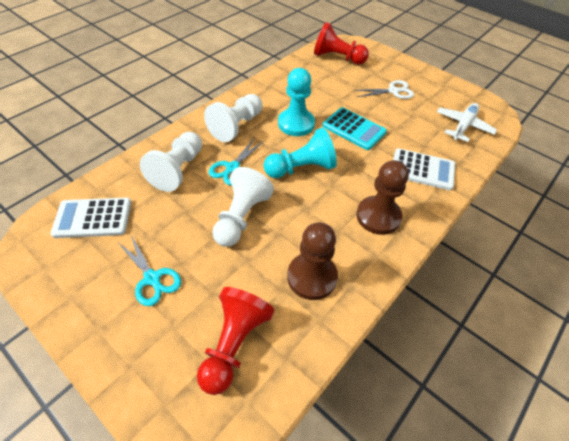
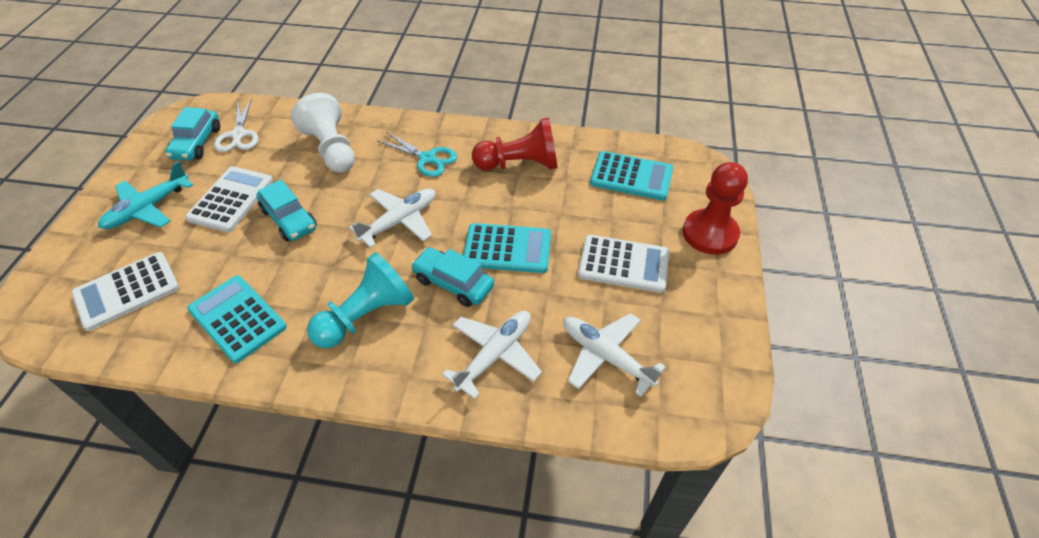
brown pawn: 2 -> 0
turquoise calculator: 1 -> 3
turquoise car: 0 -> 3
turquoise pawn: 2 -> 1
turquoise plane: 0 -> 1
turquoise scissors: 2 -> 1
white calculator: 2 -> 3
white pawn: 3 -> 1
white plane: 1 -> 3

